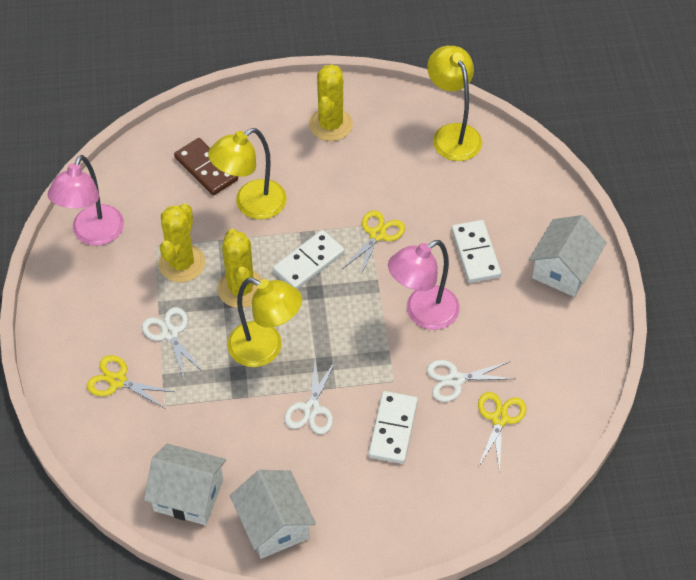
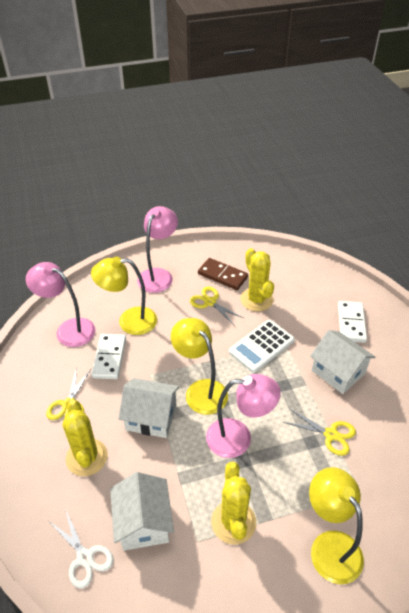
pink lamp: 2 -> 3
white calculator: 0 -> 1
white domino: 3 -> 2
white scissors: 3 -> 1

